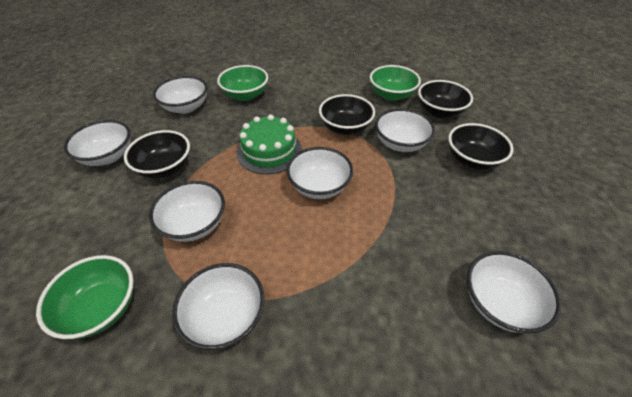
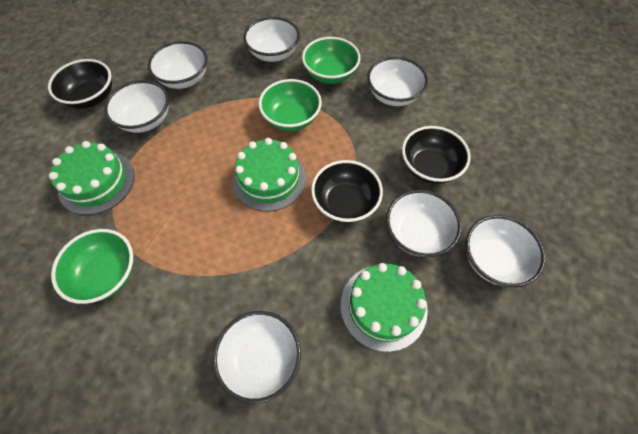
black bowl: 4 -> 3
green cake: 1 -> 3

